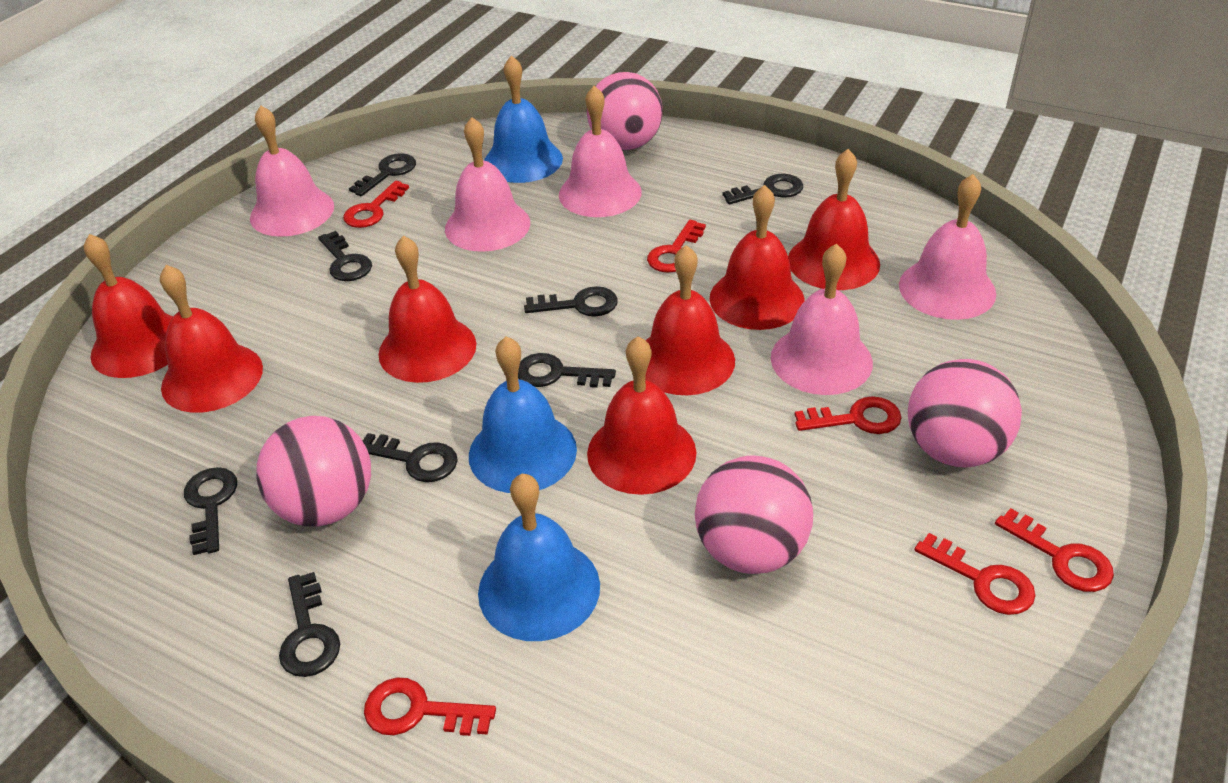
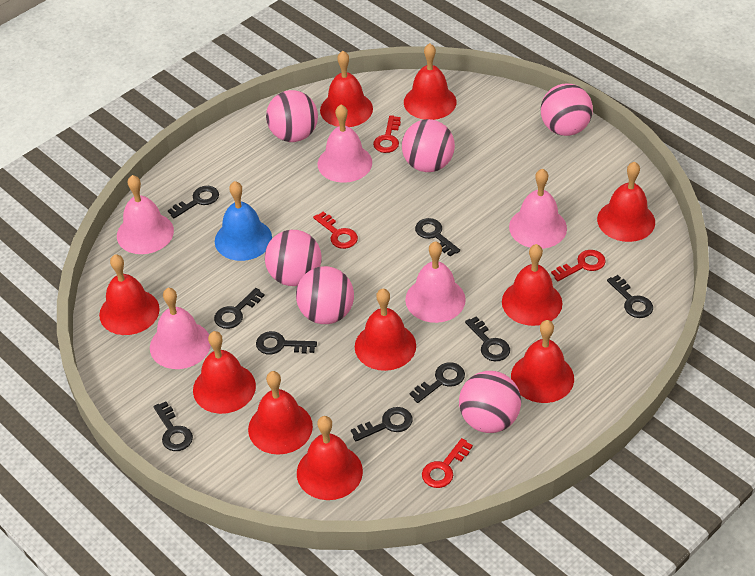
black key: 8 -> 9
blue bell: 3 -> 1
pink ball: 4 -> 6
red bell: 7 -> 10
red key: 6 -> 4

